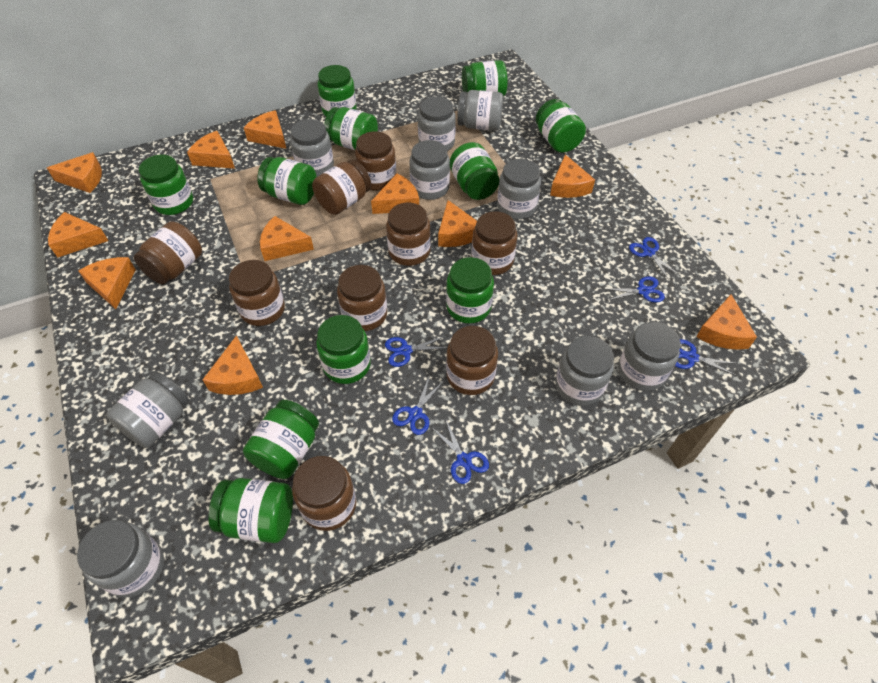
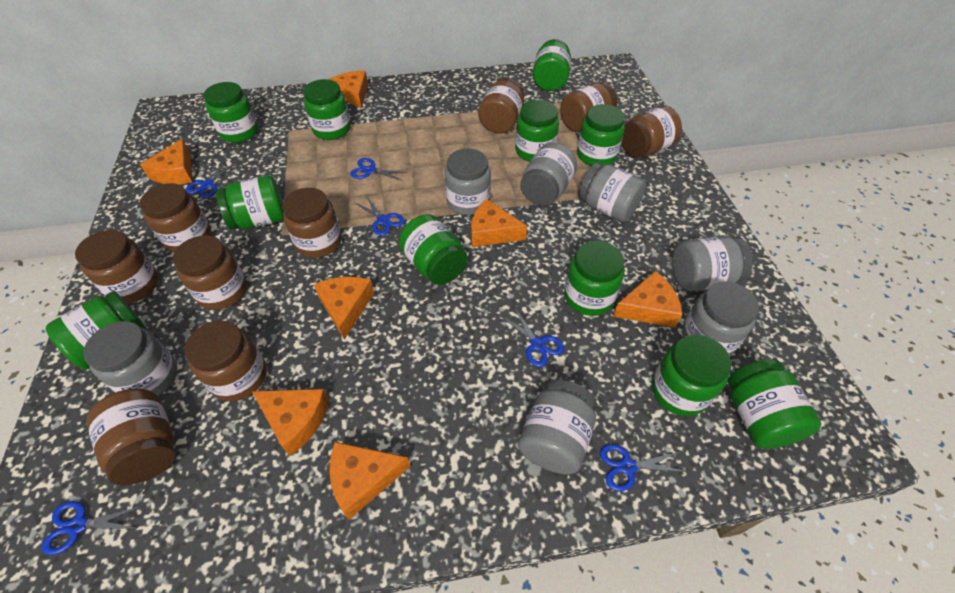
grey jar: 9 -> 7
orange cheese: 11 -> 7

